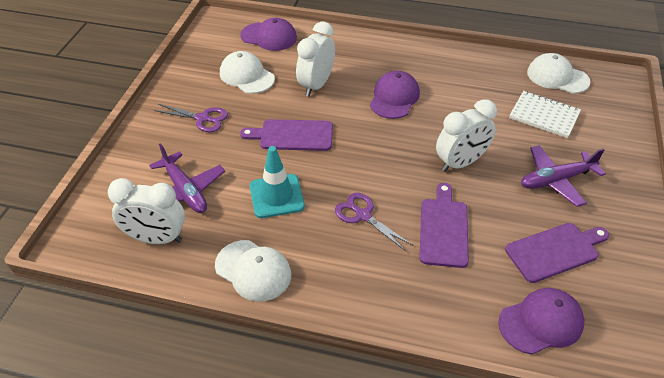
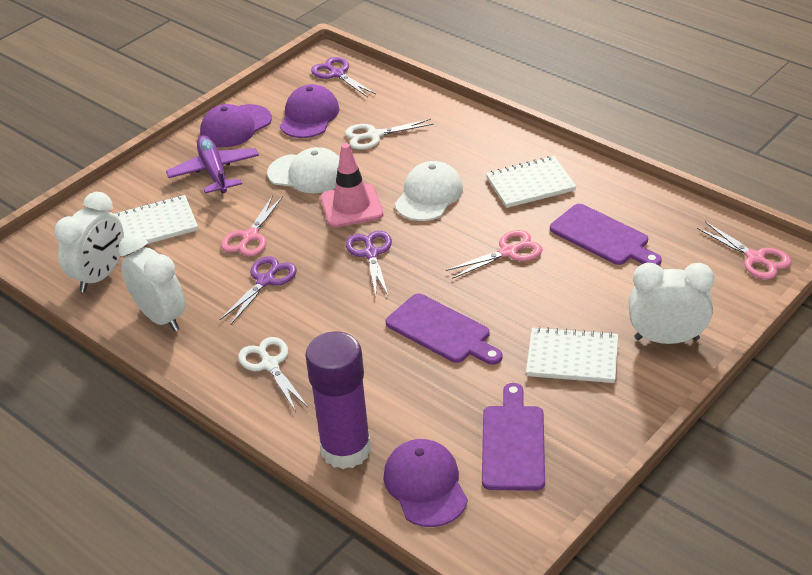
pink scissors: 0 -> 3
pink traffic cone: 0 -> 1
purple glue stick: 0 -> 1
purple plane: 2 -> 1
purple scissors: 2 -> 3
turquoise traffic cone: 1 -> 0
white cap: 3 -> 2
white notebook: 1 -> 3
white scissors: 0 -> 2

